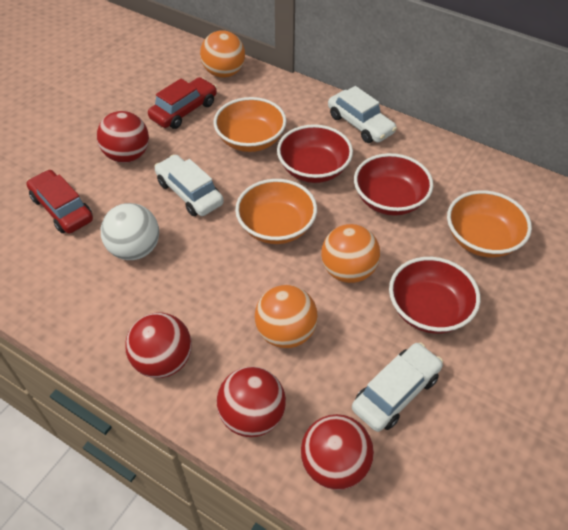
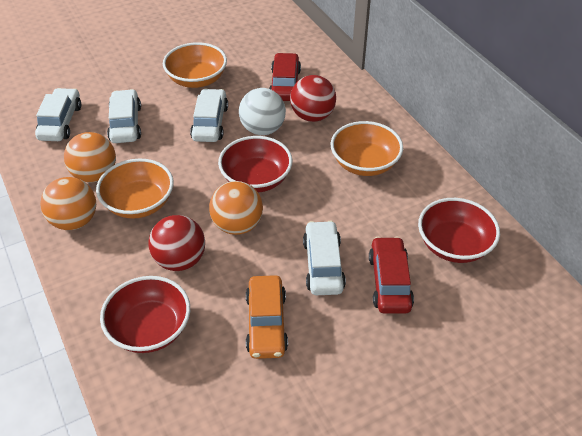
orange car: 0 -> 1
red ball: 4 -> 2
white car: 3 -> 4

